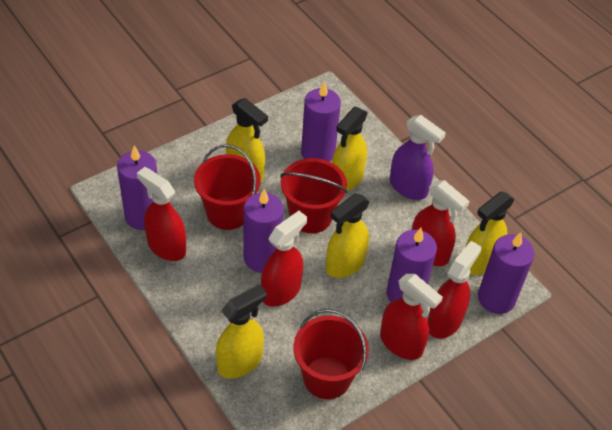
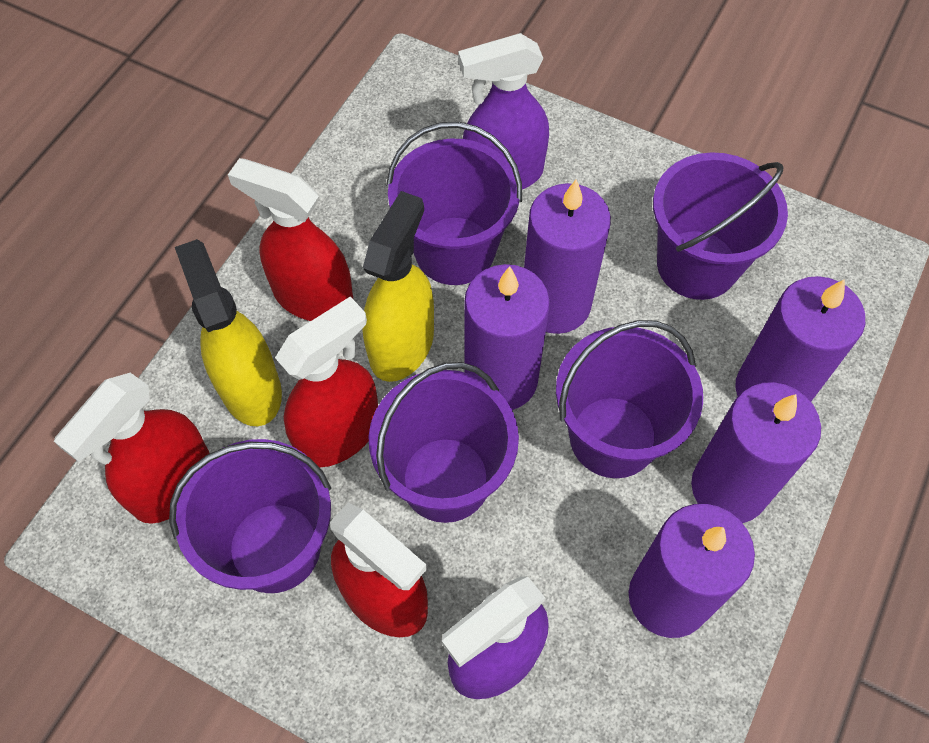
purple bucket: 0 -> 5
purple spray bottle: 1 -> 2
red bucket: 3 -> 0
red spray bottle: 5 -> 4
yellow spray bottle: 5 -> 2

